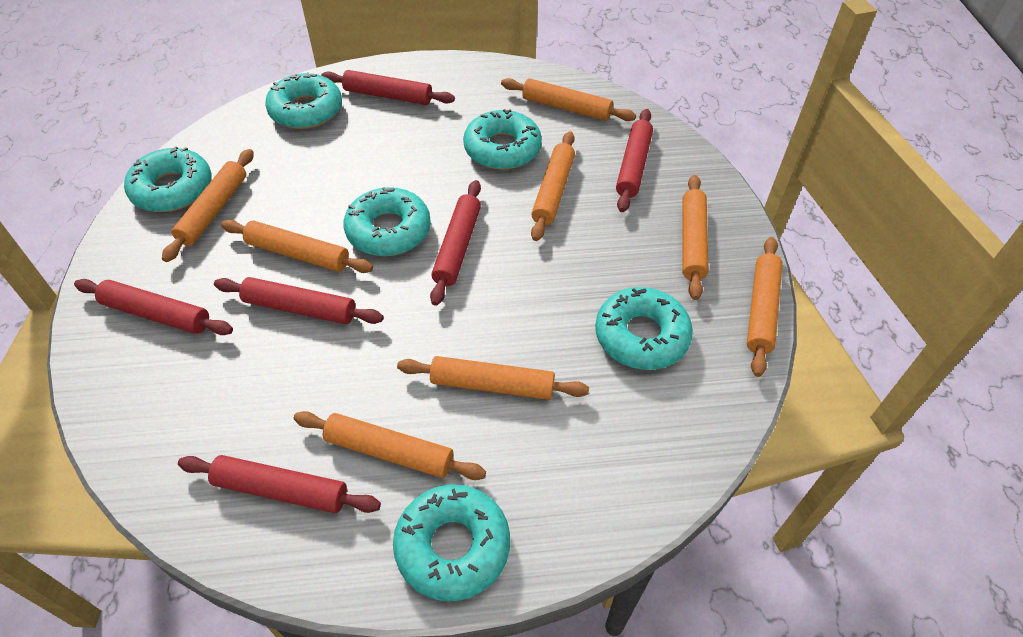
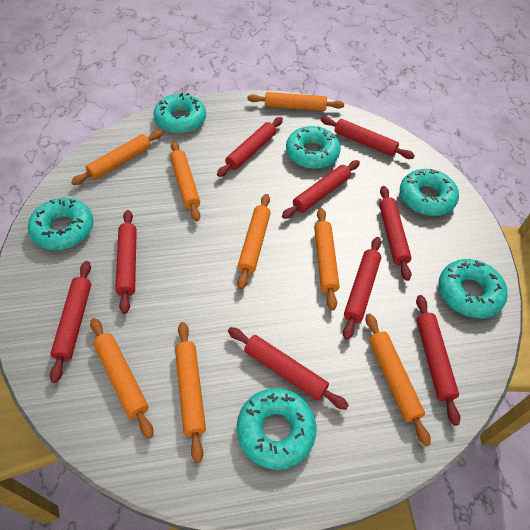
red rolling pin: 6 -> 9

